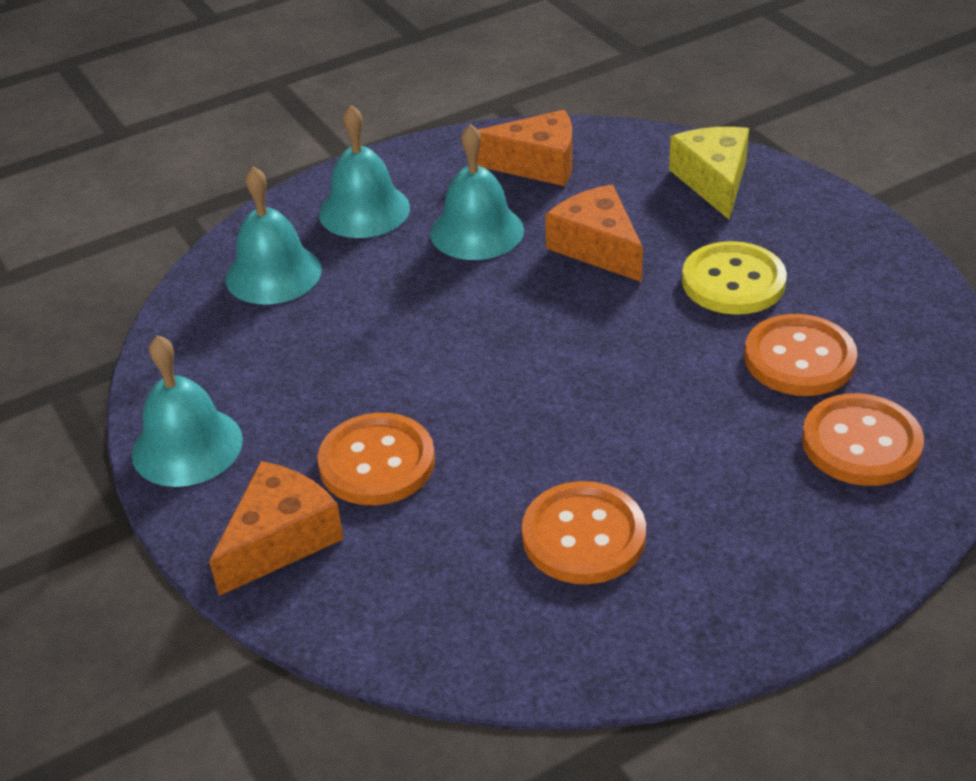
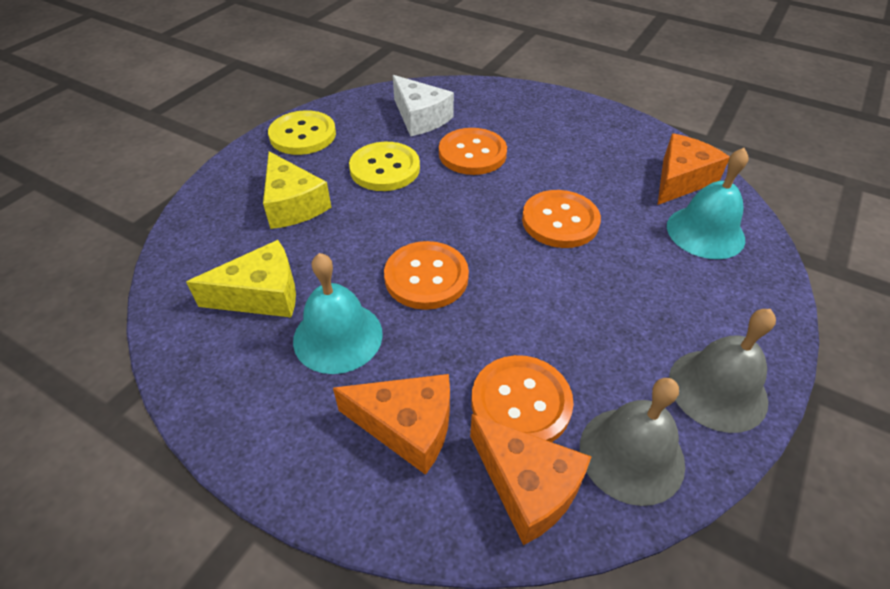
grey bell: 0 -> 2
turquoise bell: 4 -> 2
white cheese: 0 -> 1
yellow button: 1 -> 2
yellow cheese: 1 -> 2

